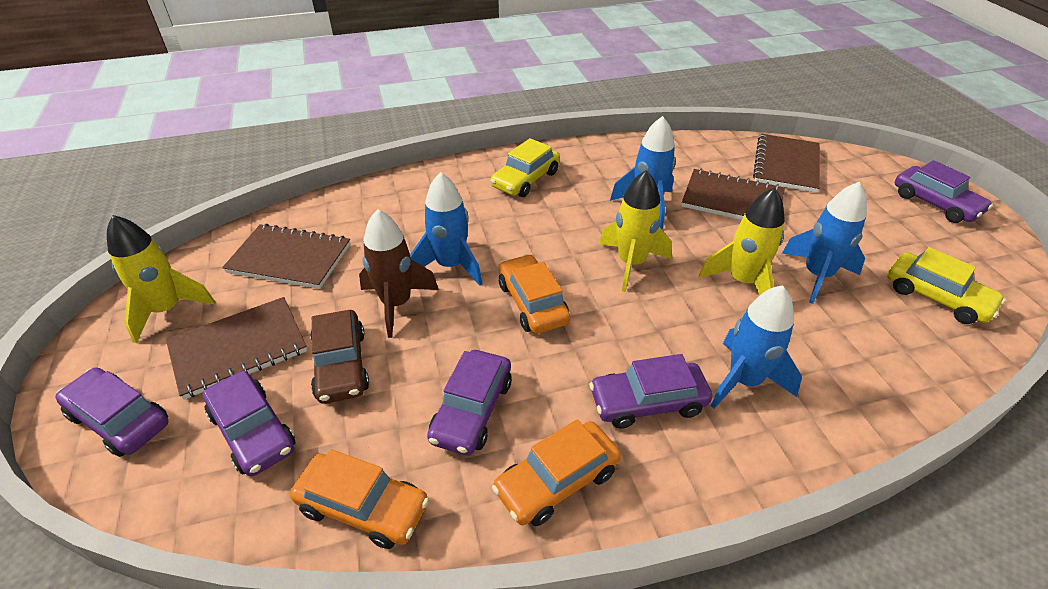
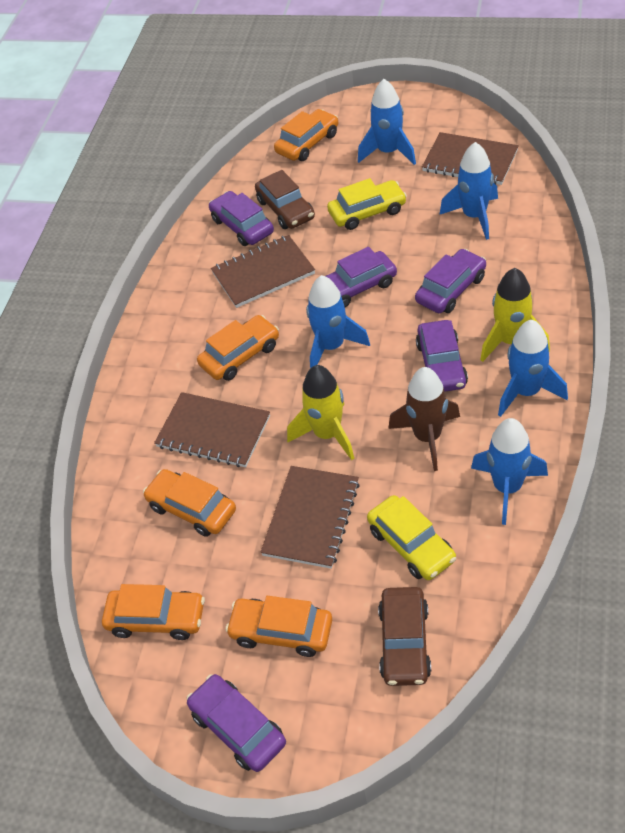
blue rocket: 4 -> 5
brown car: 1 -> 2
orange car: 3 -> 5
yellow rocket: 3 -> 2

